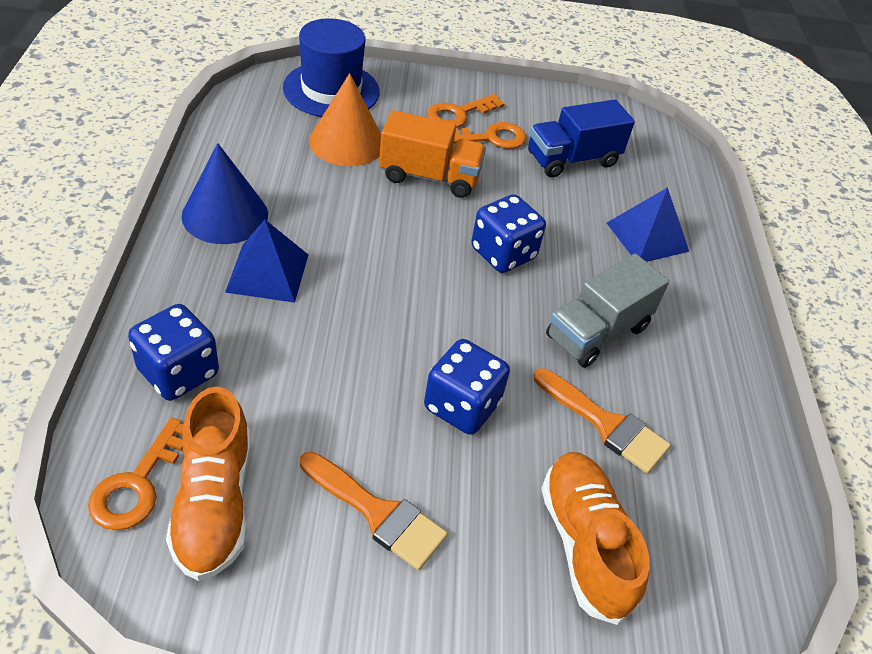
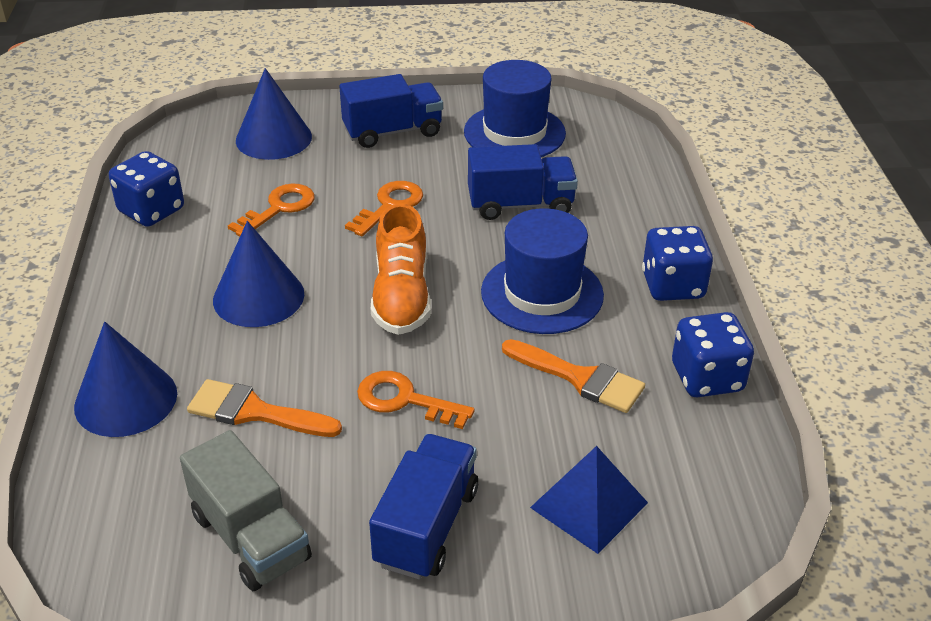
blue cone: 1 -> 3
blue hat: 1 -> 2
blue pyramid: 2 -> 1
blue truck: 1 -> 3
orange cone: 1 -> 0
orange shoe: 2 -> 1
orange truck: 1 -> 0

